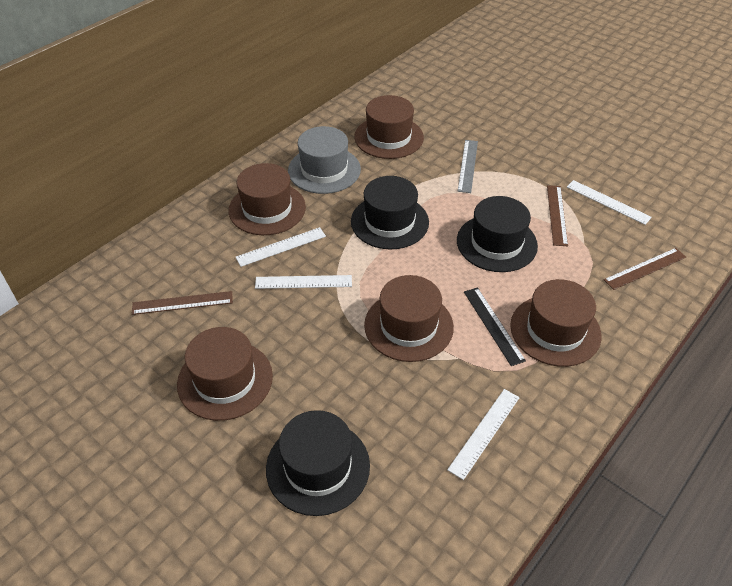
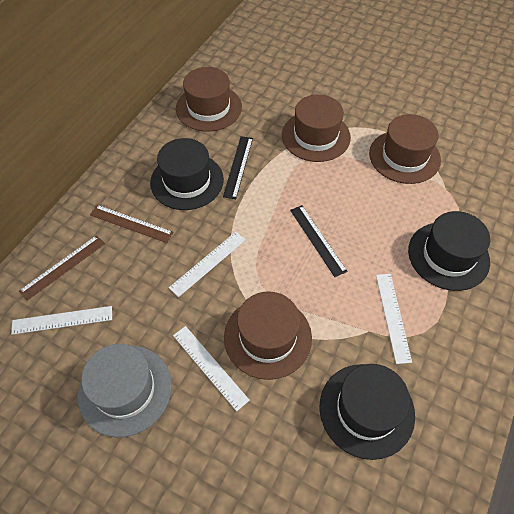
black ruler: 1 -> 2
brown hat: 5 -> 4
brown ruler: 3 -> 2
grey ruler: 1 -> 0

